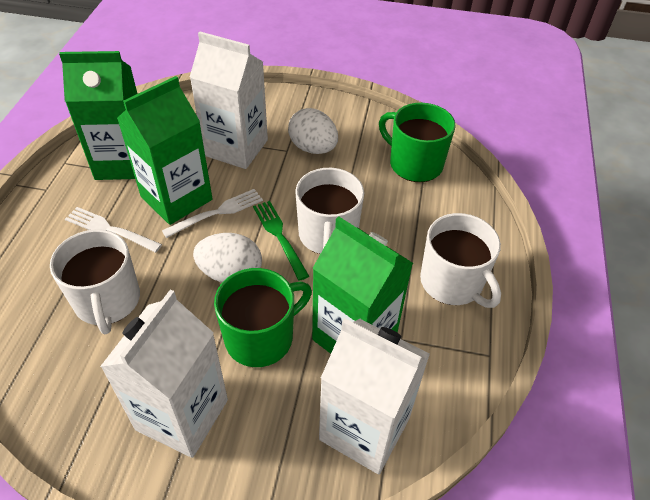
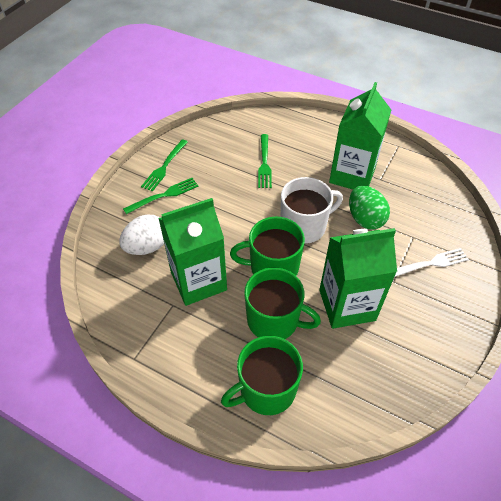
green egg: 0 -> 1
green fork: 1 -> 3
green mug: 2 -> 3
white carton: 3 -> 0
white egg: 2 -> 1
white fork: 2 -> 1
white mug: 3 -> 1

